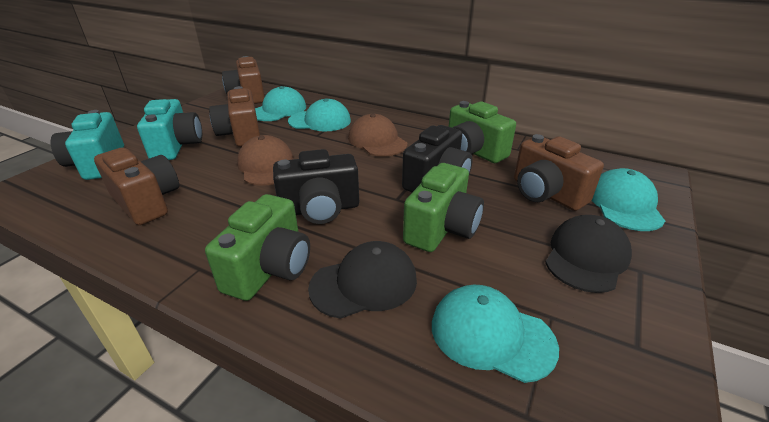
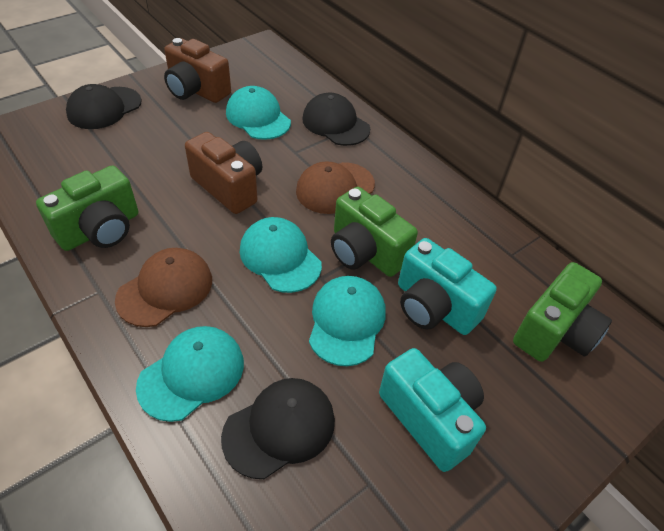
black camera: 2 -> 0
black cap: 2 -> 3
brown camera: 4 -> 2

